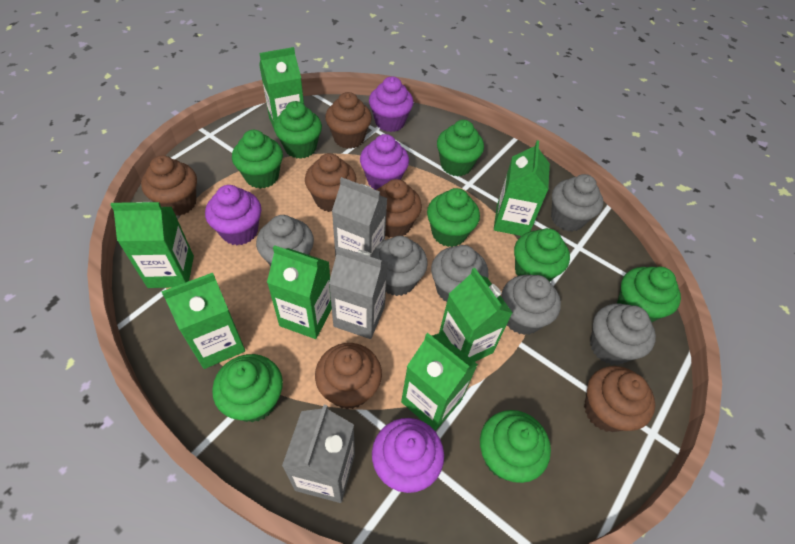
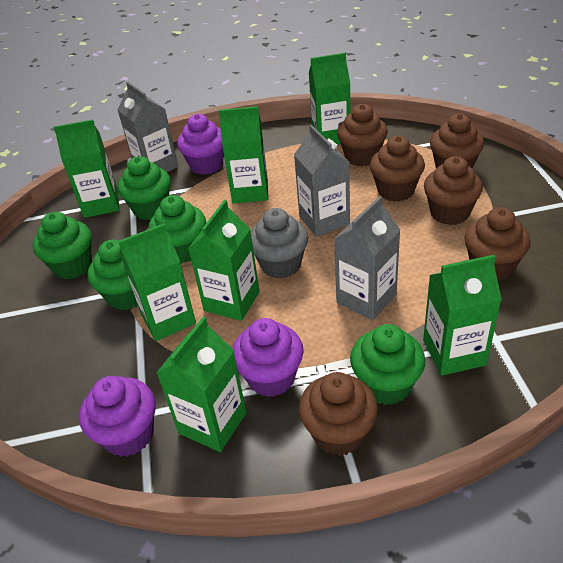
green cupcake: 8 -> 5
grey cupcake: 6 -> 1
purple cupcake: 4 -> 3

